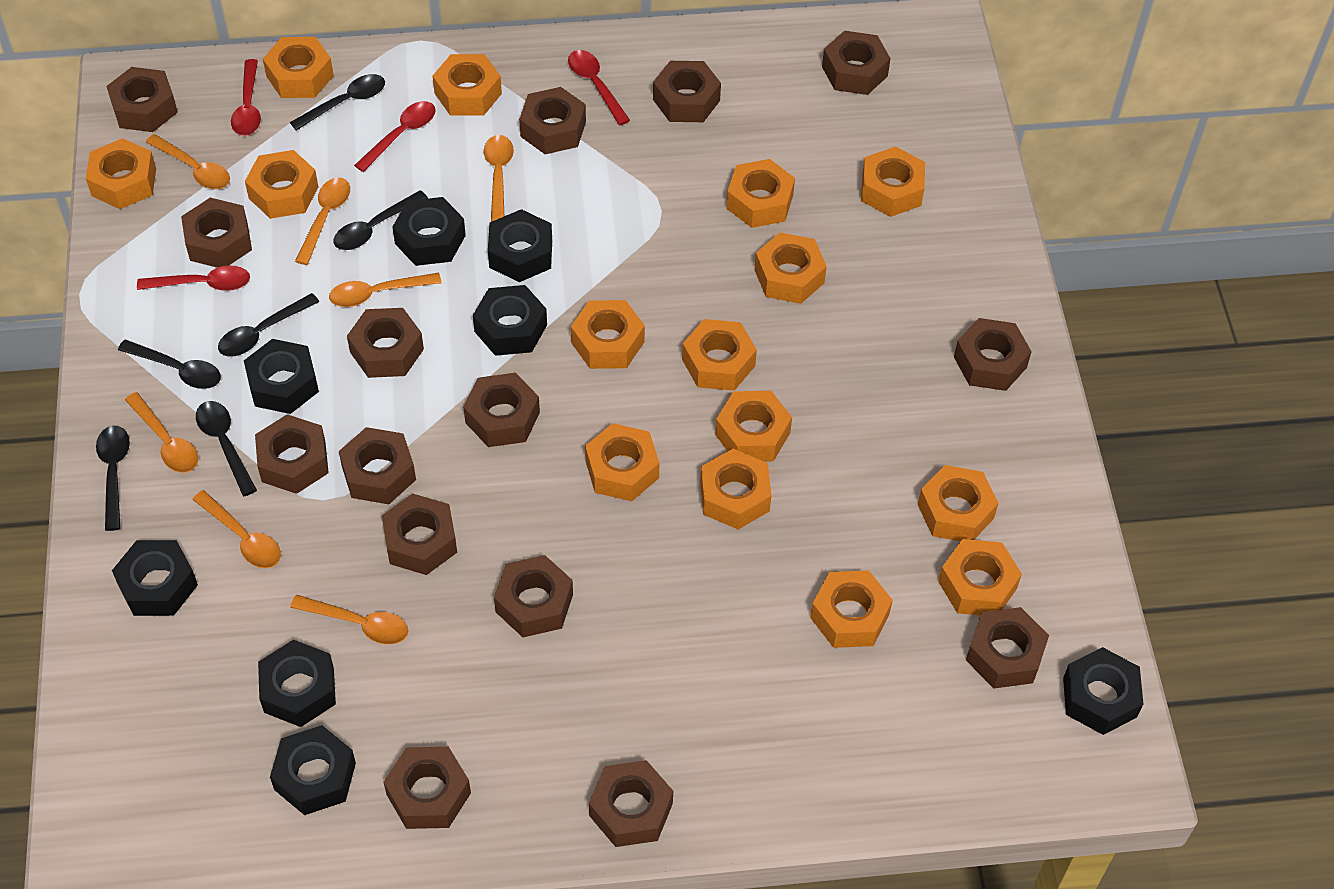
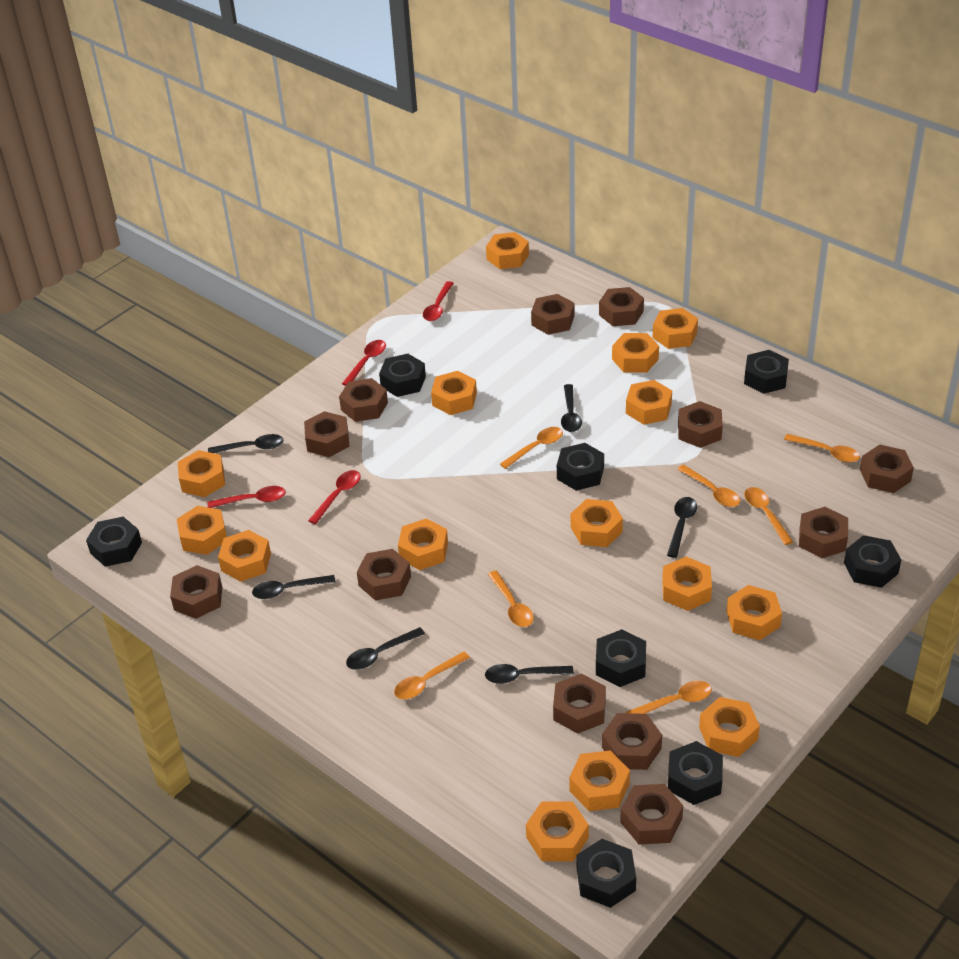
brown nut: 15 -> 12

